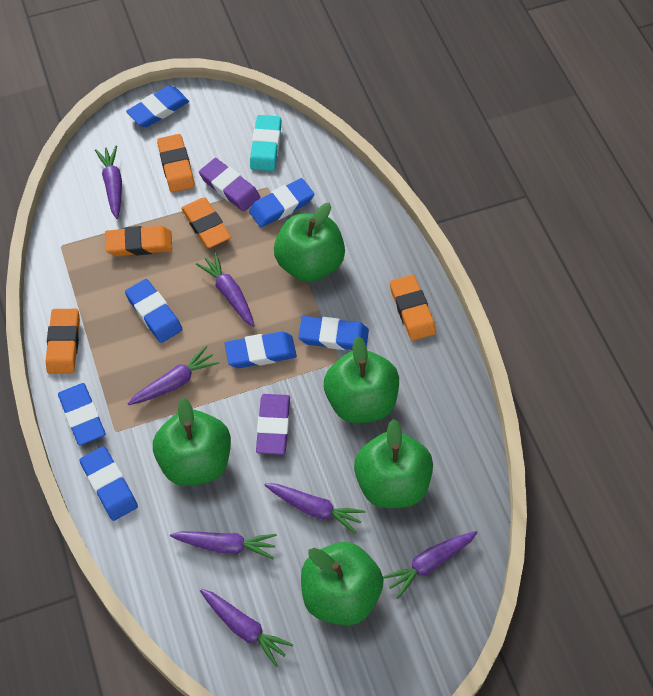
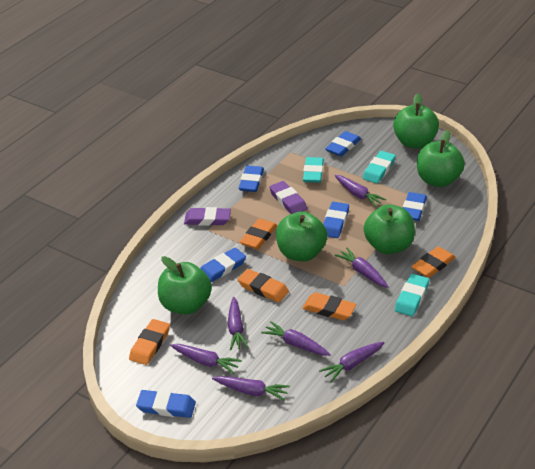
blue eraser: 7 -> 6
turquoise eraser: 1 -> 3

